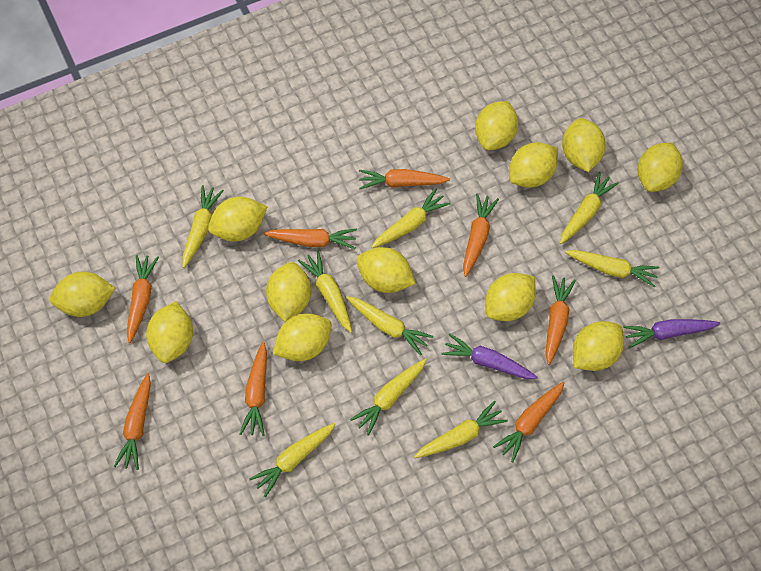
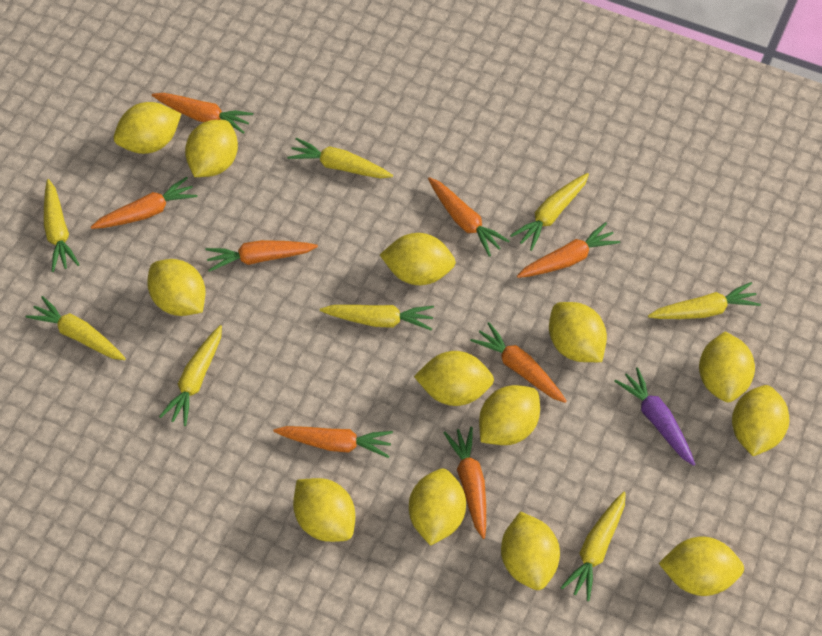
purple carrot: 2 -> 1
yellow carrot: 9 -> 8
yellow lemon: 12 -> 13

